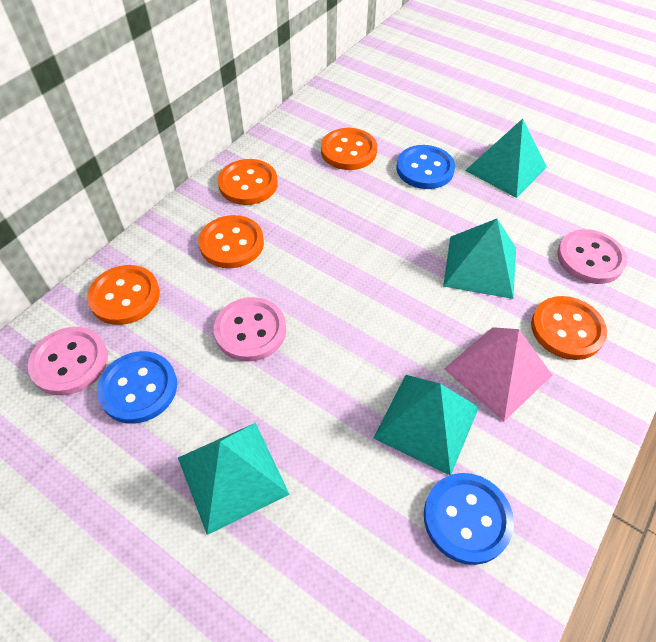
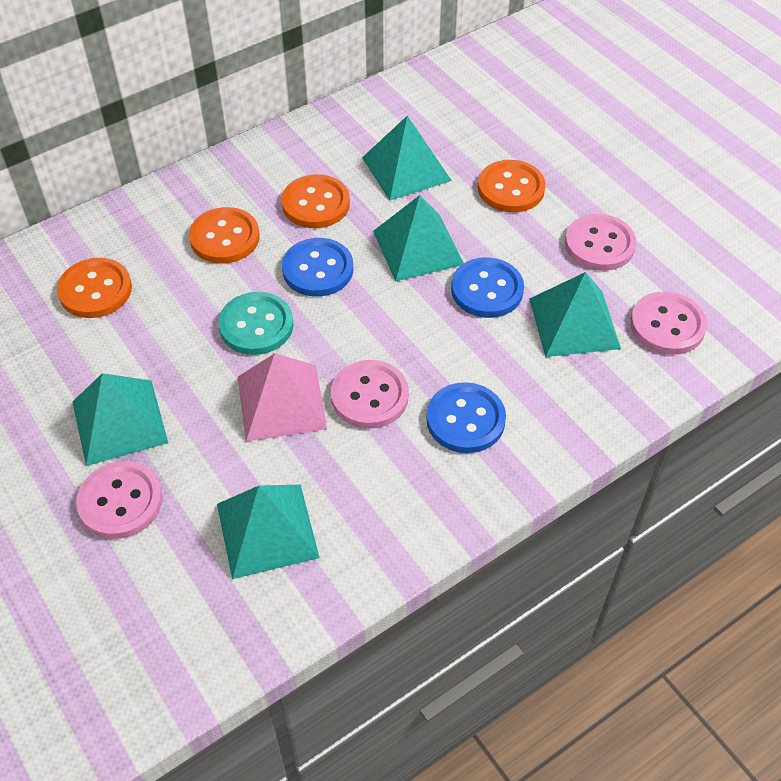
orange button: 5 -> 4
pink button: 3 -> 4
turquoise button: 0 -> 1
turquoise pyramid: 4 -> 5

